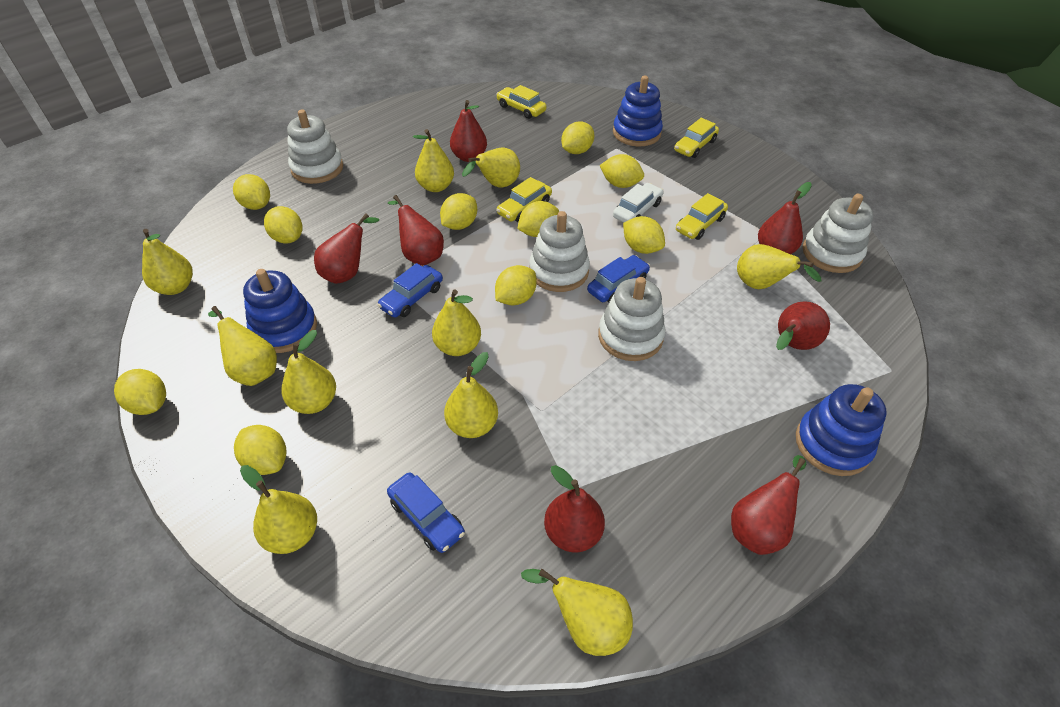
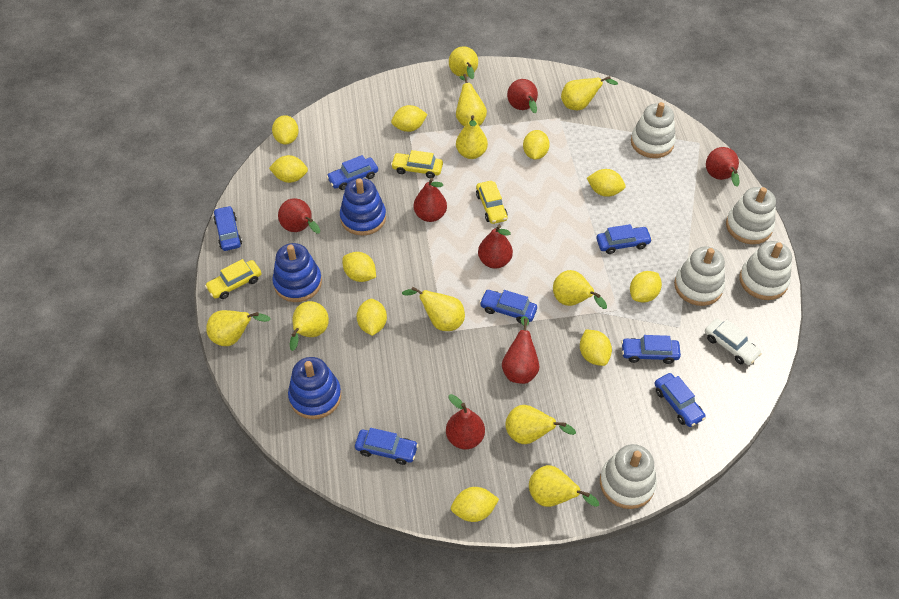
blue car: 3 -> 7
white stacking toy: 4 -> 5
yellow car: 4 -> 3

